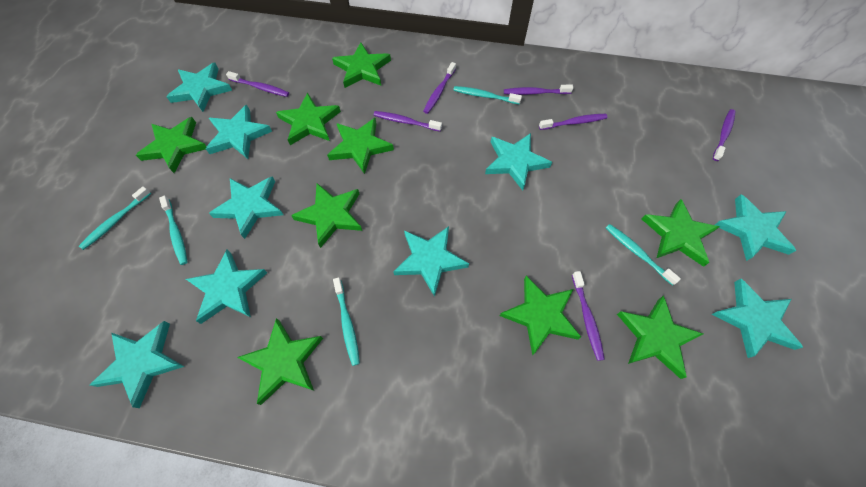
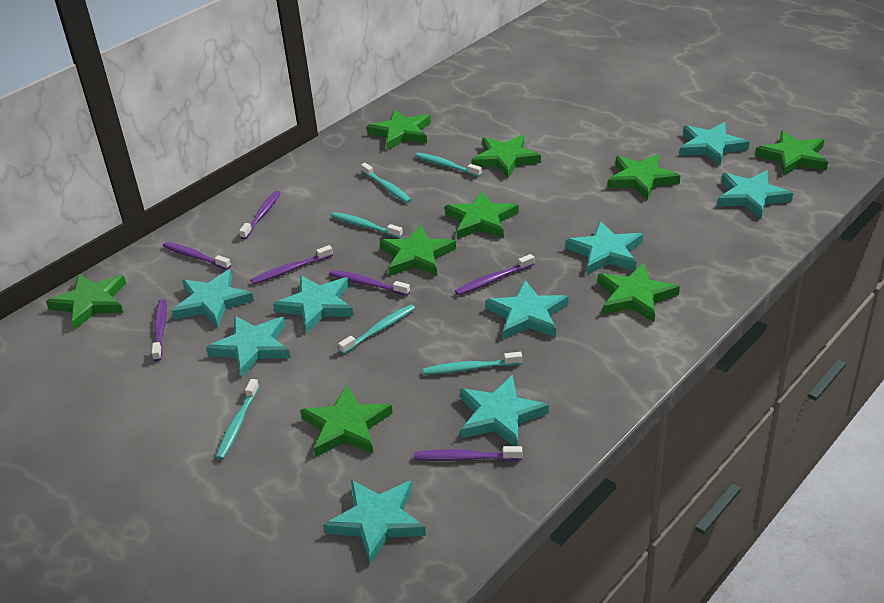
turquoise toothbrush: 5 -> 6

